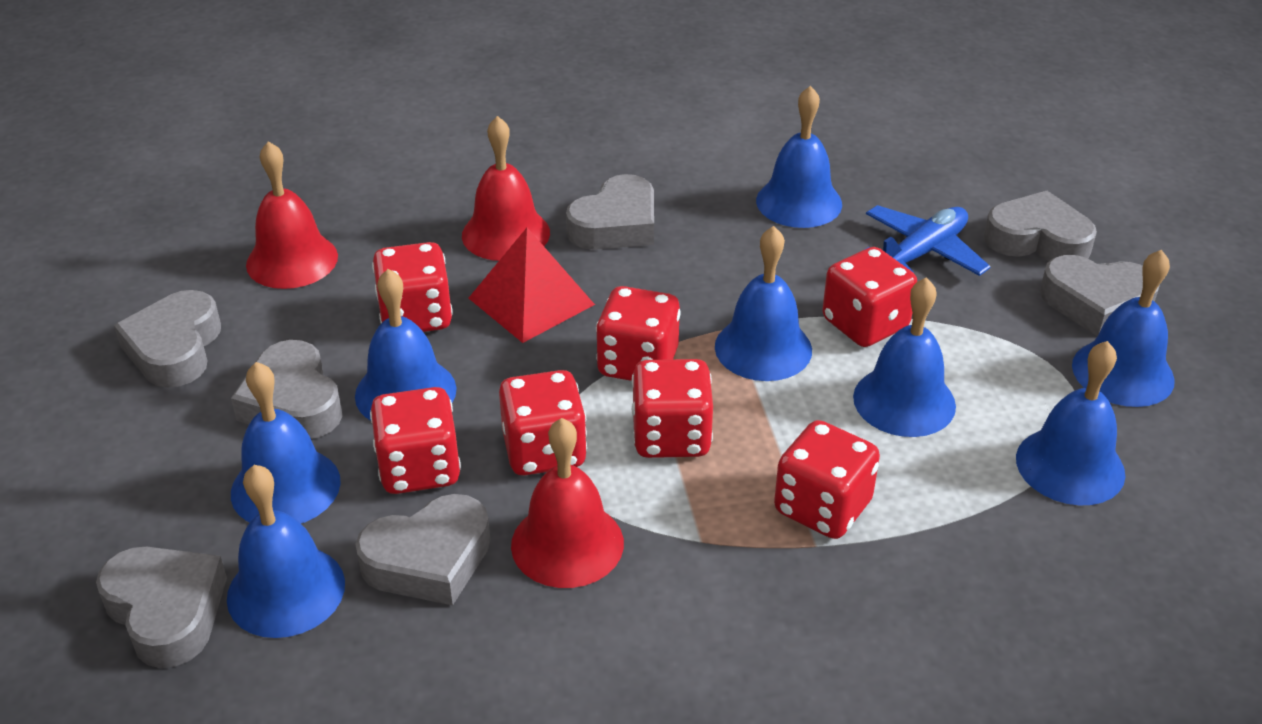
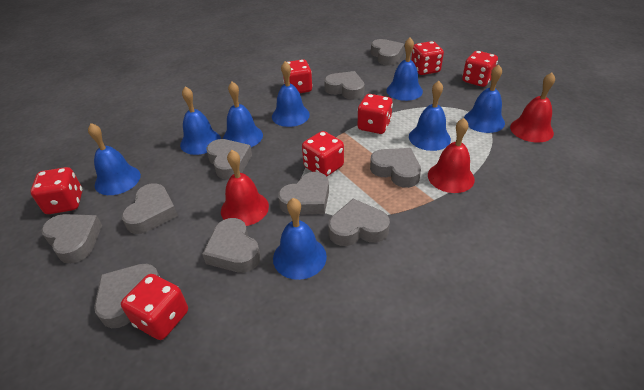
blue plane: 1 -> 0
grey heart: 7 -> 10
red pyramid: 1 -> 0

